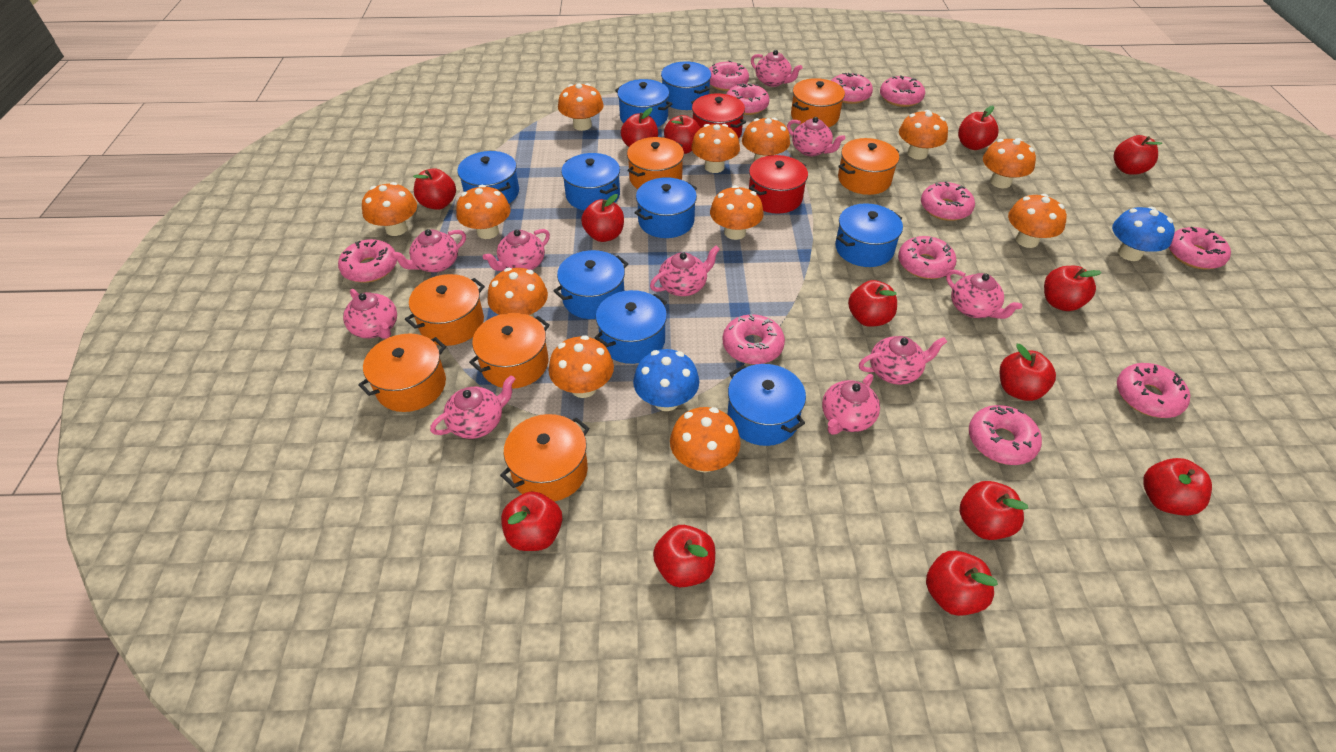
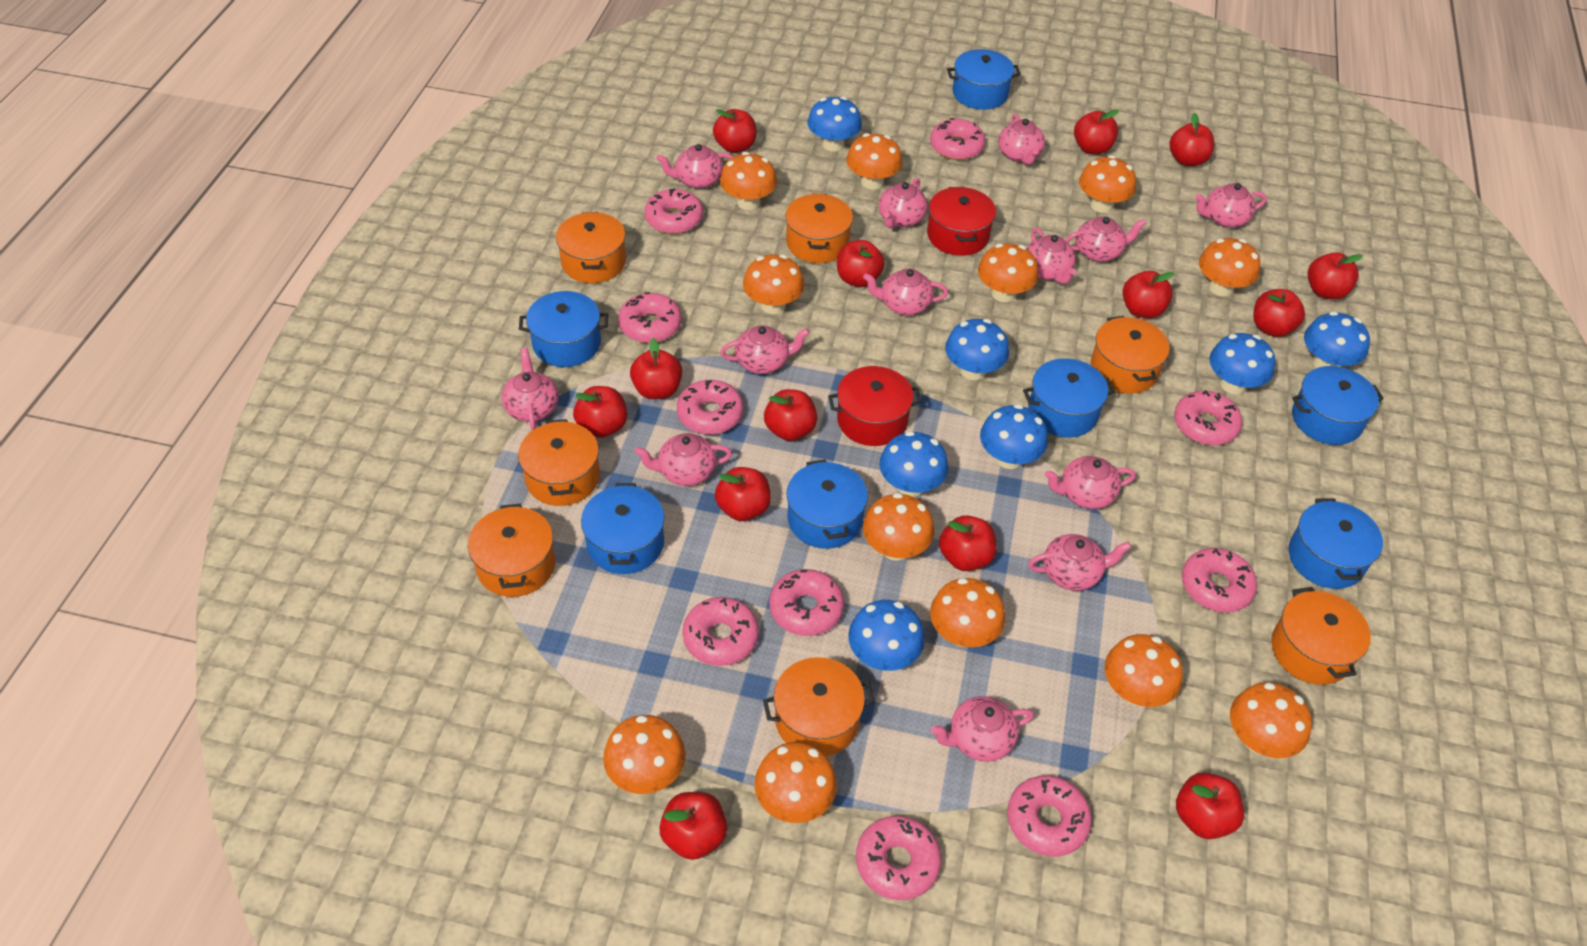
blue mushroom: 2 -> 7
blue pot: 9 -> 7
pink donut: 11 -> 10
pink teapot: 10 -> 13

